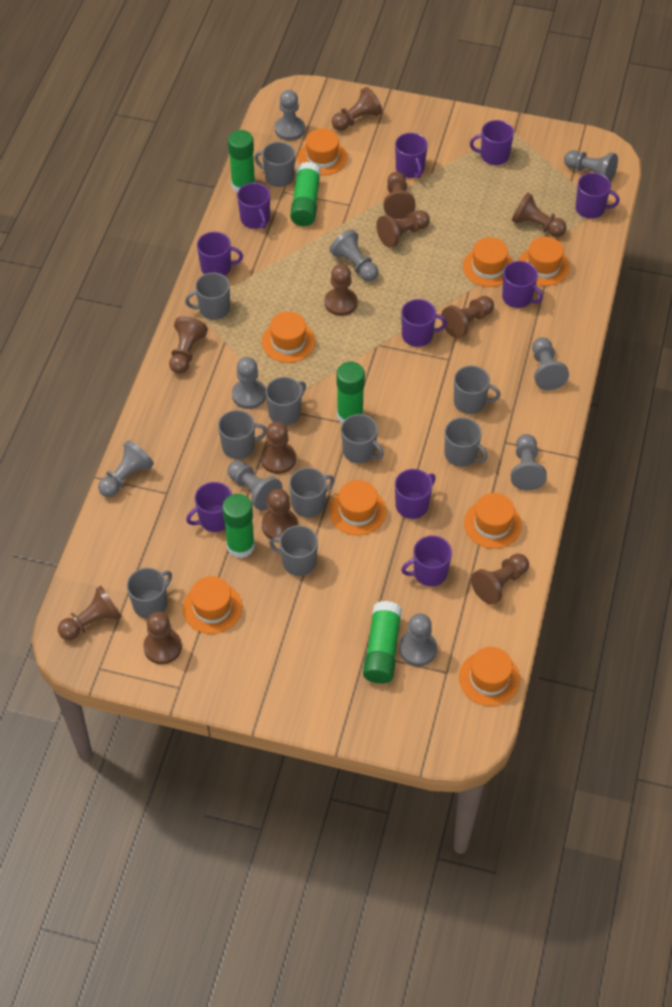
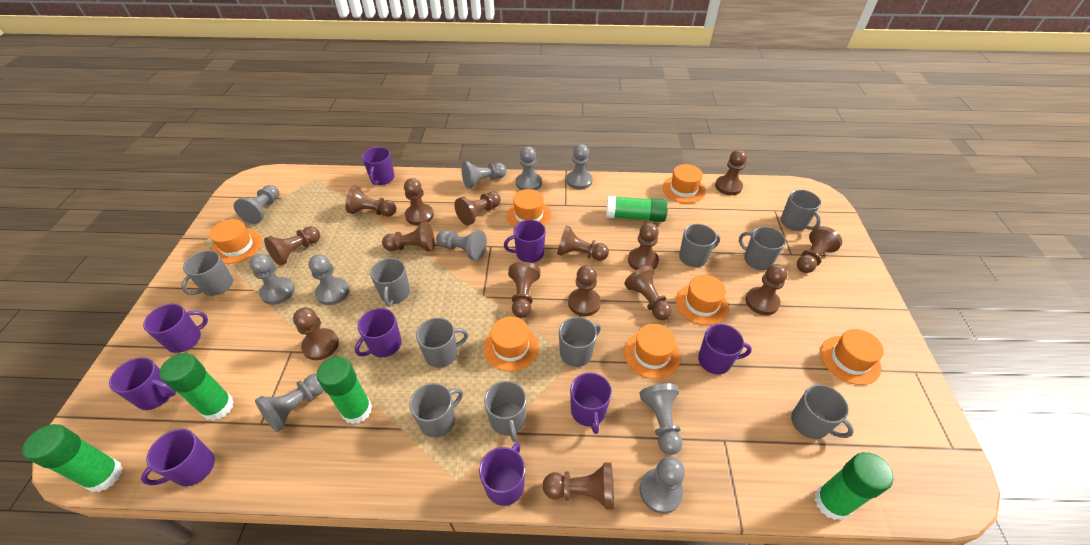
brown pawn: 12 -> 15
grey pawn: 9 -> 10
orange hat: 8 -> 7
purple mug: 10 -> 9

